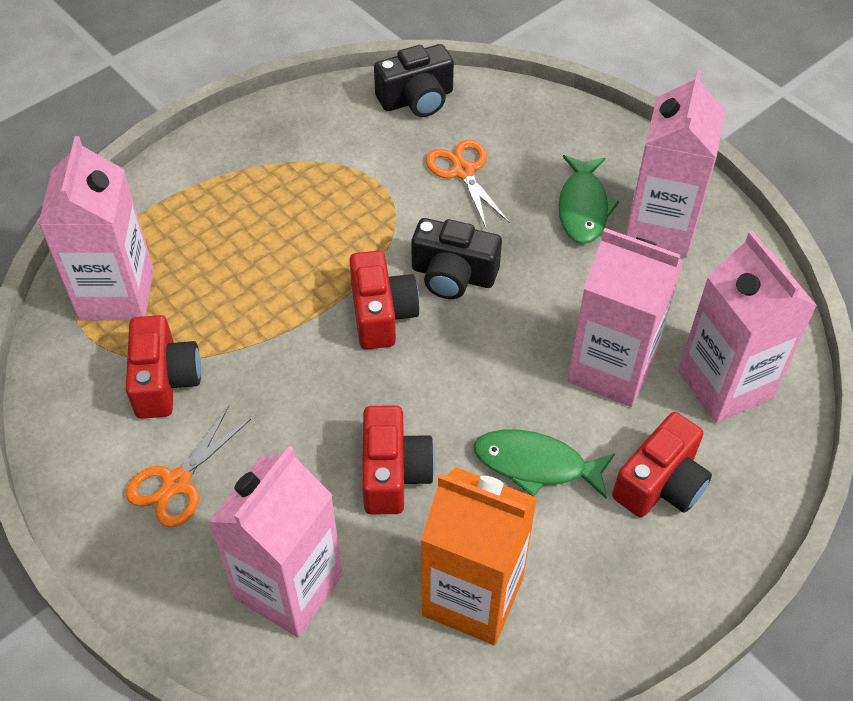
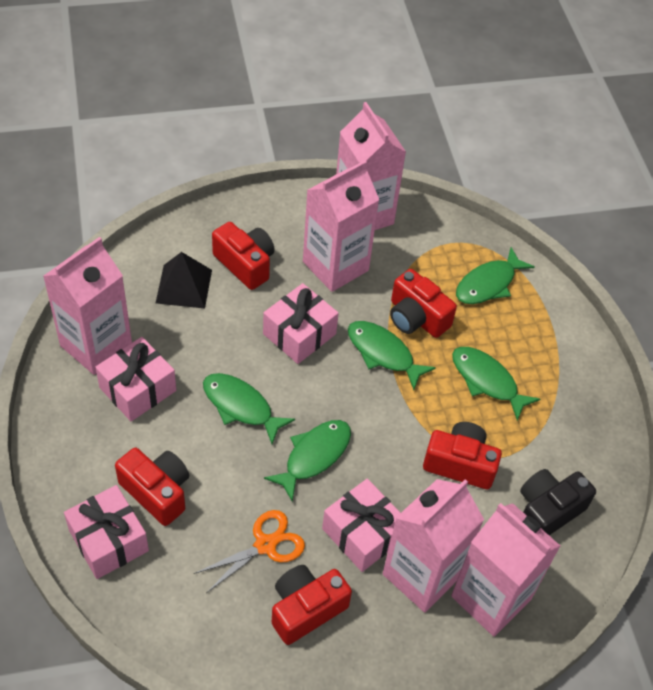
black camera: 2 -> 1
black pyramid: 0 -> 1
green fish: 2 -> 5
orange carton: 1 -> 0
orange scissors: 2 -> 1
pink gift: 0 -> 4
red camera: 4 -> 5

